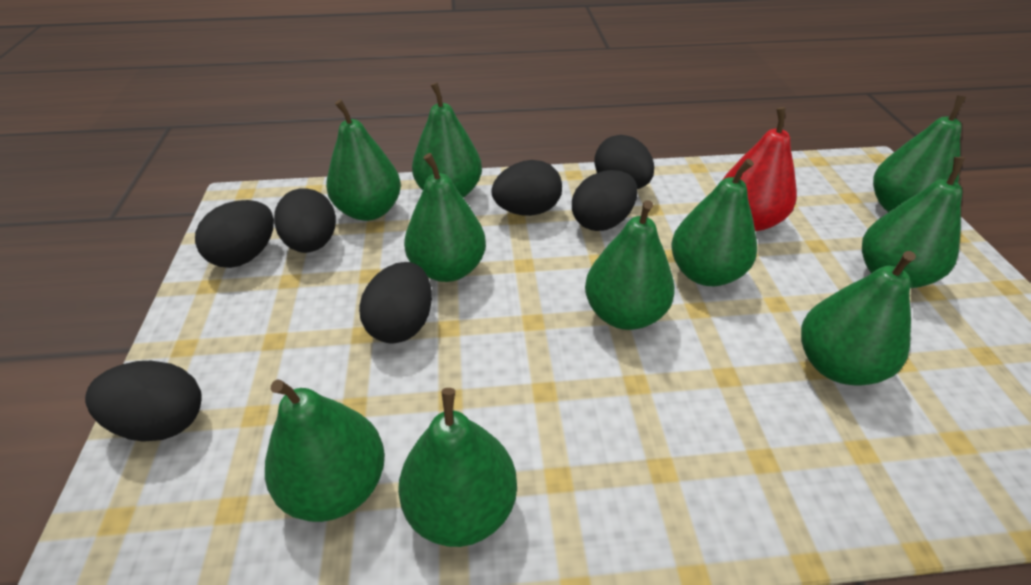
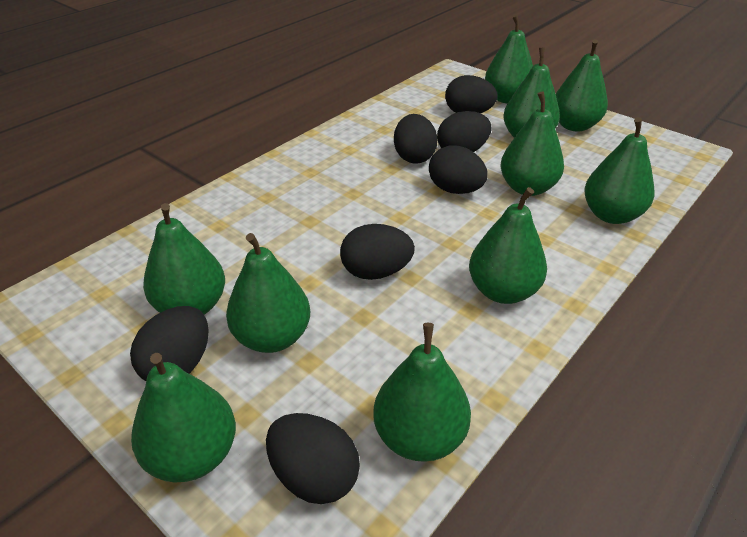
red pear: 1 -> 0

